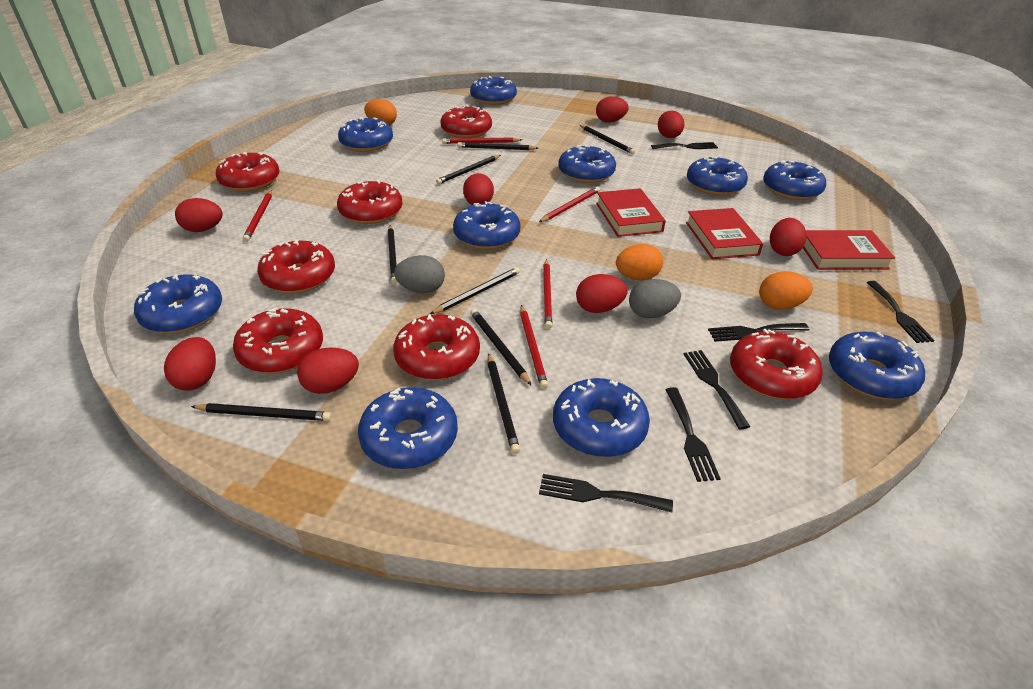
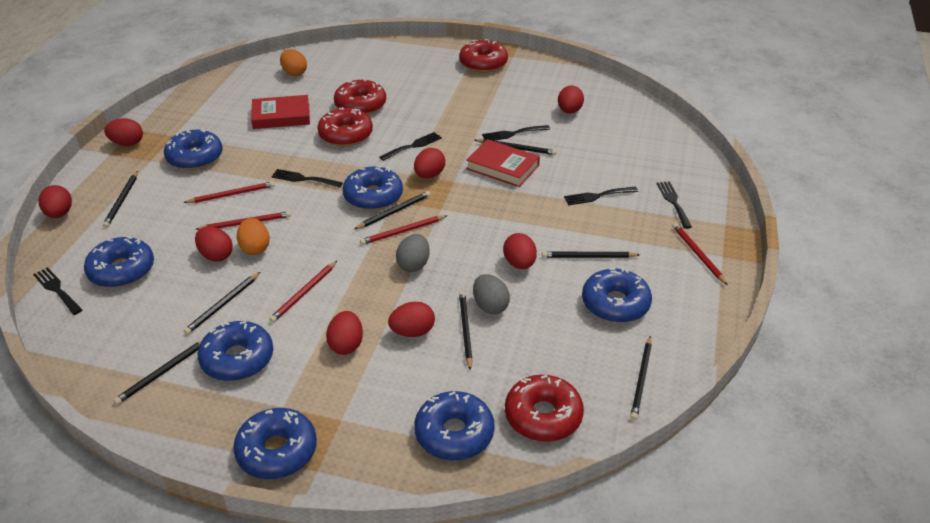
blue donut: 10 -> 7
orange egg: 3 -> 2
red book: 3 -> 2
red donut: 7 -> 4

